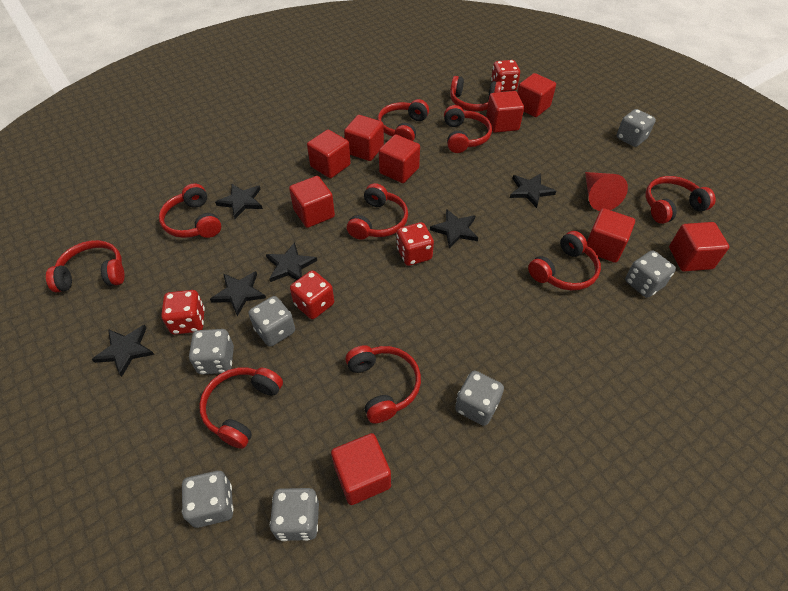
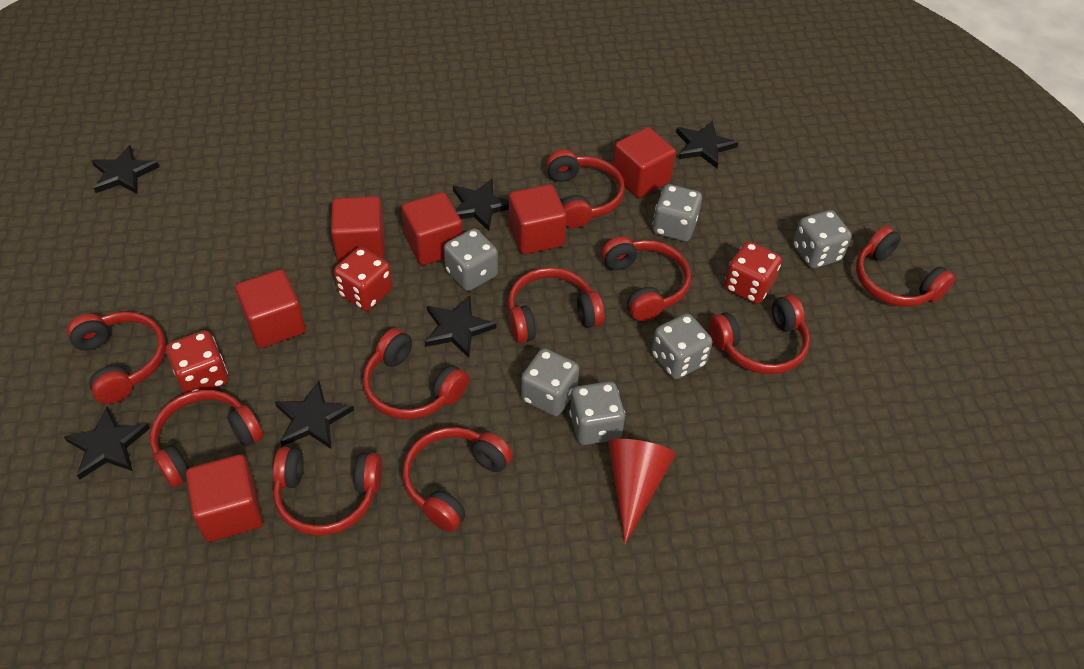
grey dice: 7 -> 6
red cube: 9 -> 6
red dice: 4 -> 3

